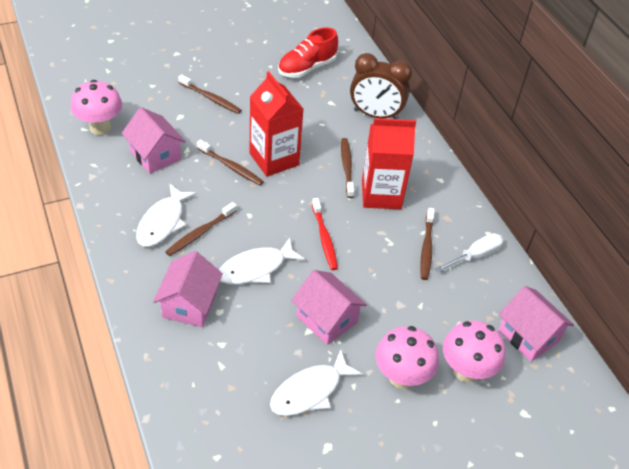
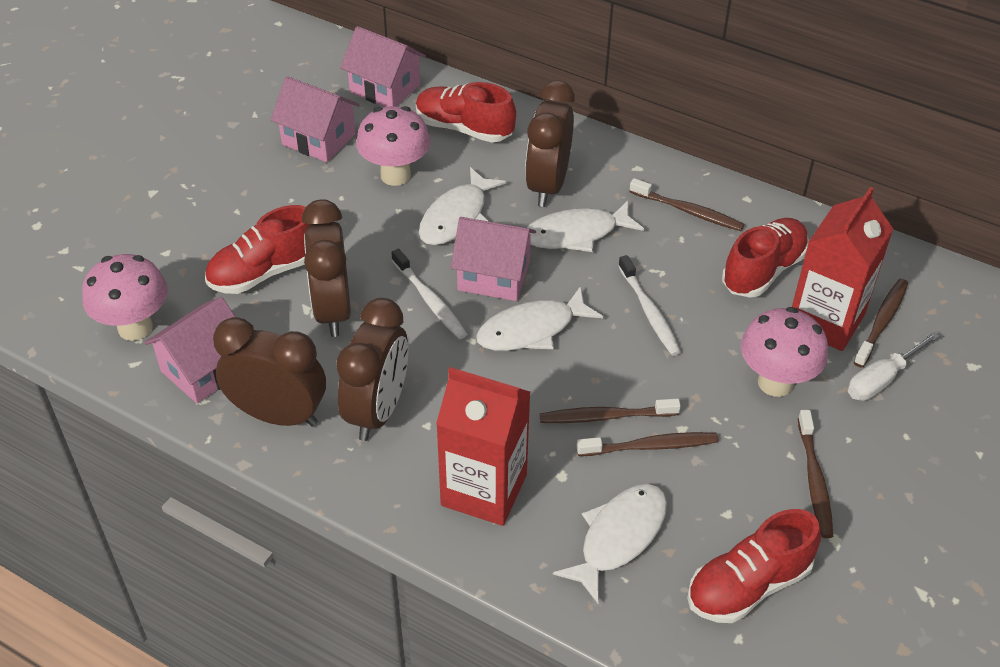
brown clock: 1 -> 4
red shoe: 1 -> 4
red toothbrush: 1 -> 0
white fish: 3 -> 4
white toothbrush: 0 -> 2

